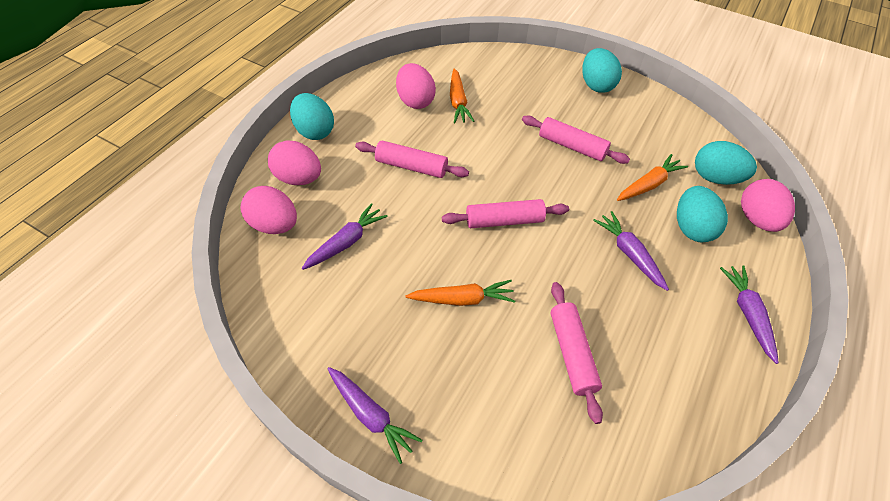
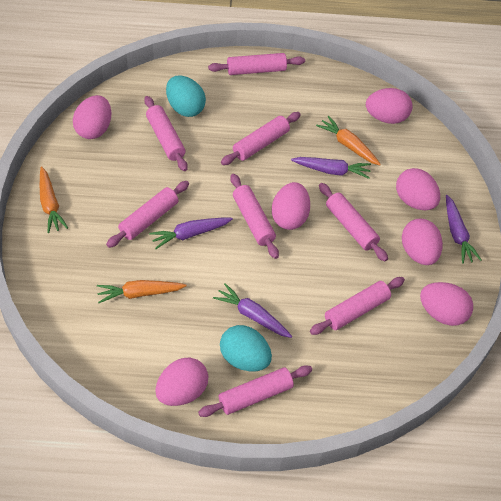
pink egg: 4 -> 7
pink rolling pin: 4 -> 8
turquoise egg: 4 -> 2

